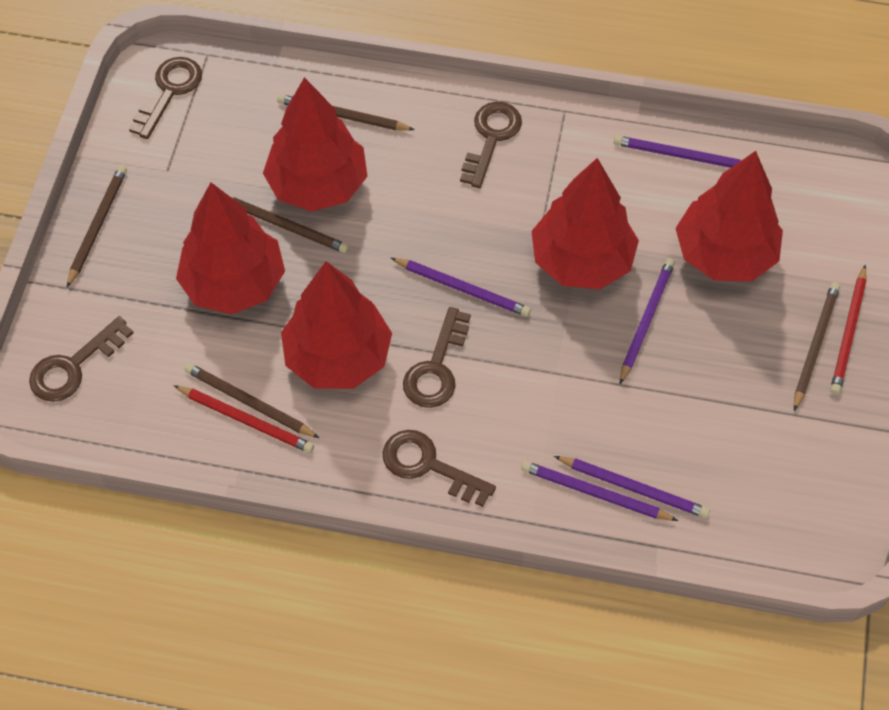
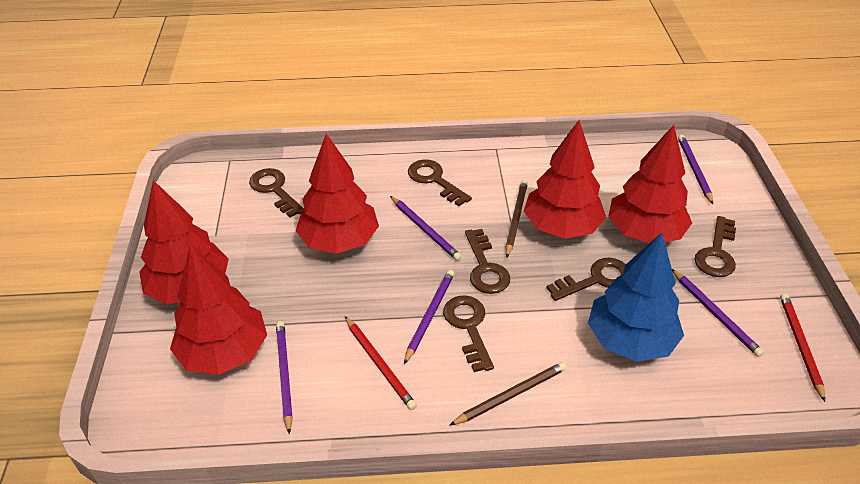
blue tree: 0 -> 1
brown key: 5 -> 6
brown pencil: 5 -> 2

